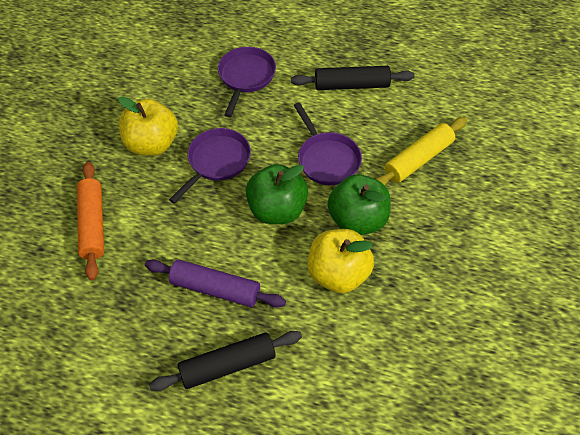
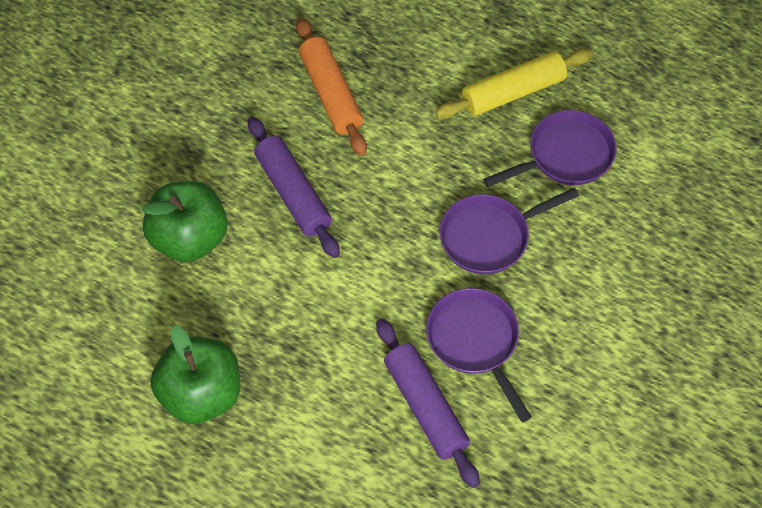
black rolling pin: 2 -> 0
purple rolling pin: 1 -> 2
yellow apple: 2 -> 0

